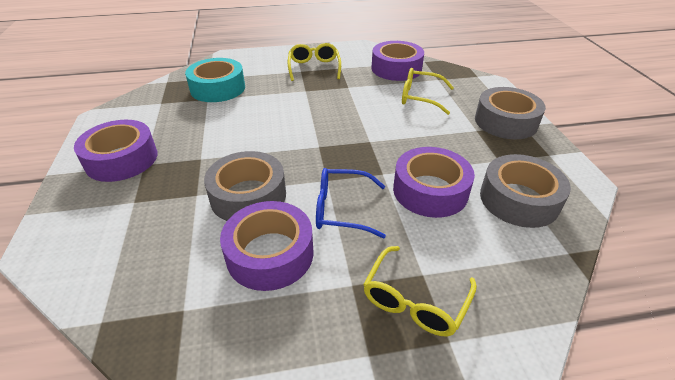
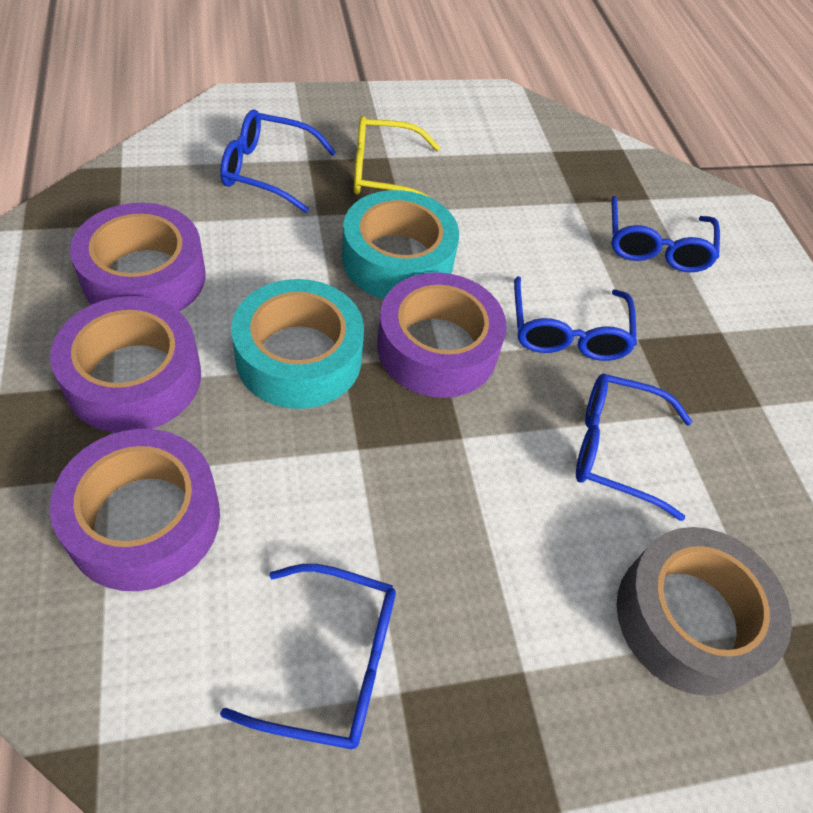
blue glasses: 1 -> 5
grey tape: 3 -> 1
turquoise tape: 1 -> 2
yellow glasses: 3 -> 1

